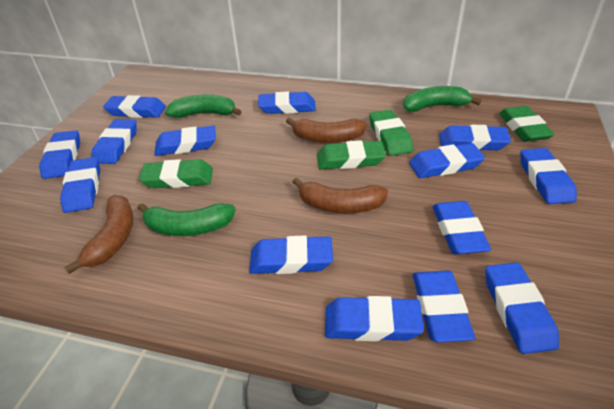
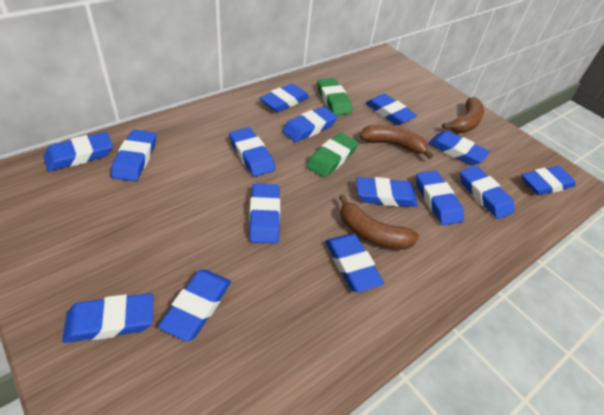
blue eraser: 14 -> 15
green banana: 3 -> 0
green eraser: 4 -> 2

